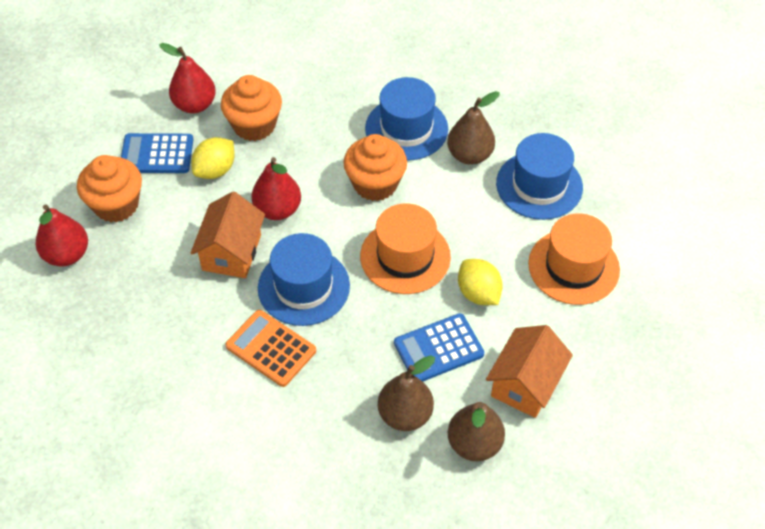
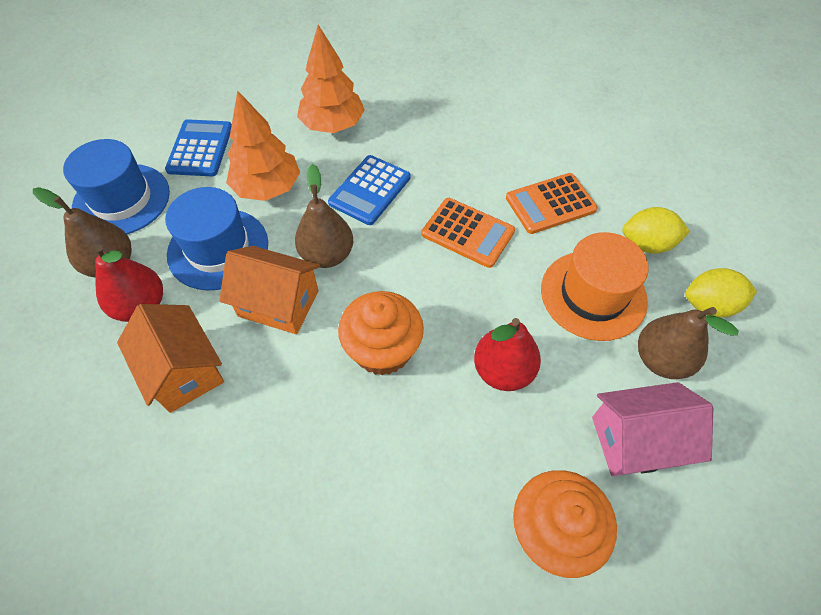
blue hat: 3 -> 2
orange calculator: 1 -> 2
orange cupcake: 3 -> 2
orange hat: 2 -> 1
orange tree: 0 -> 2
pink house: 0 -> 1
red pear: 3 -> 2

